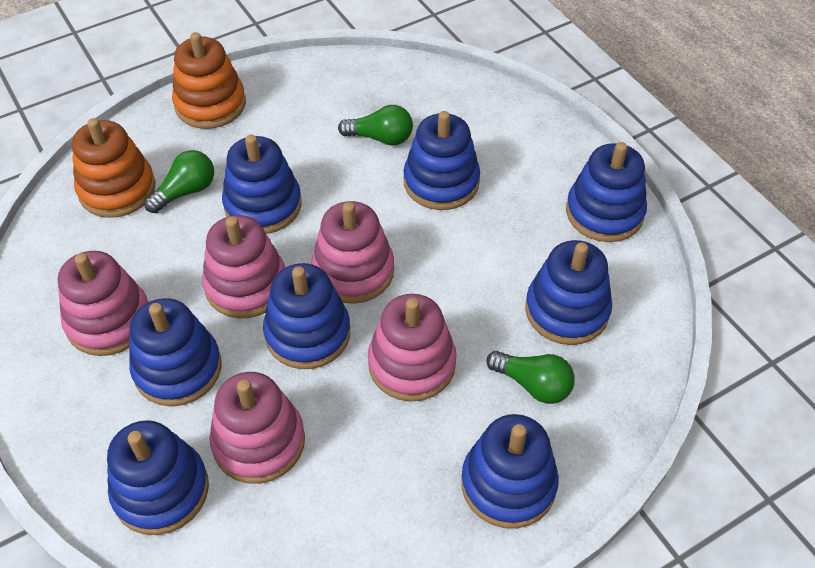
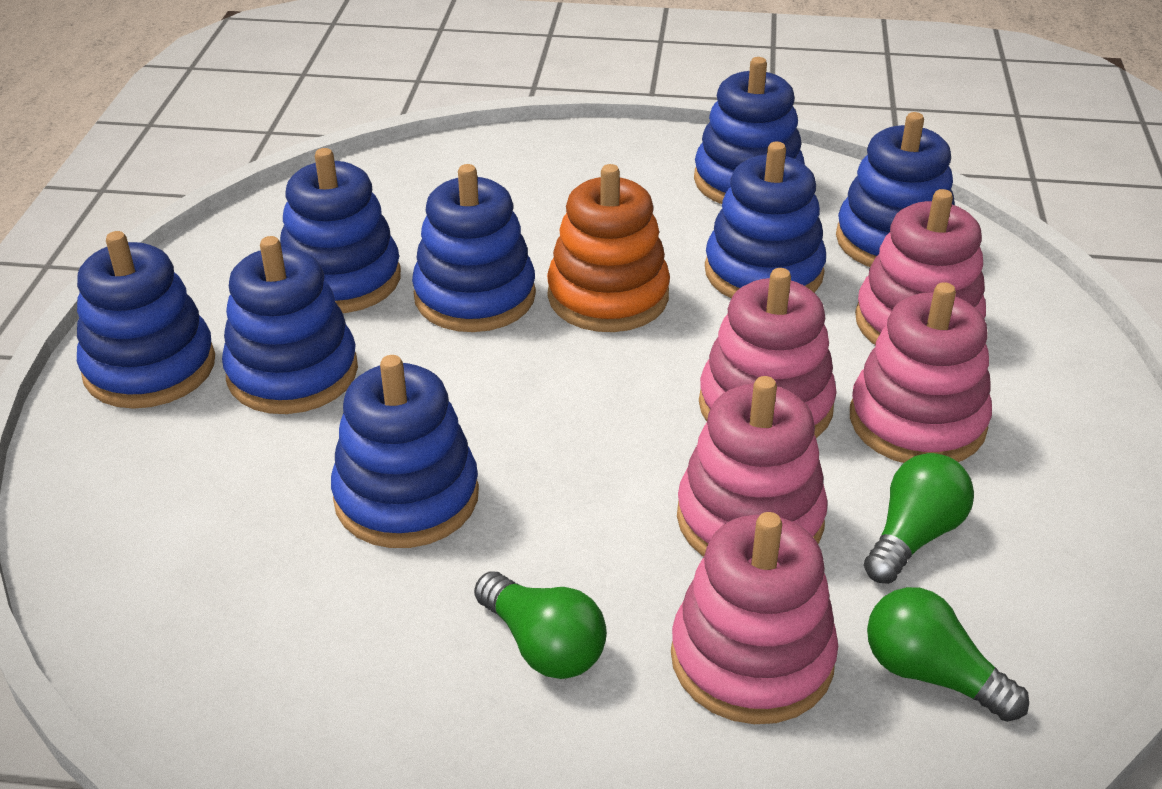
orange stacking toy: 2 -> 1

